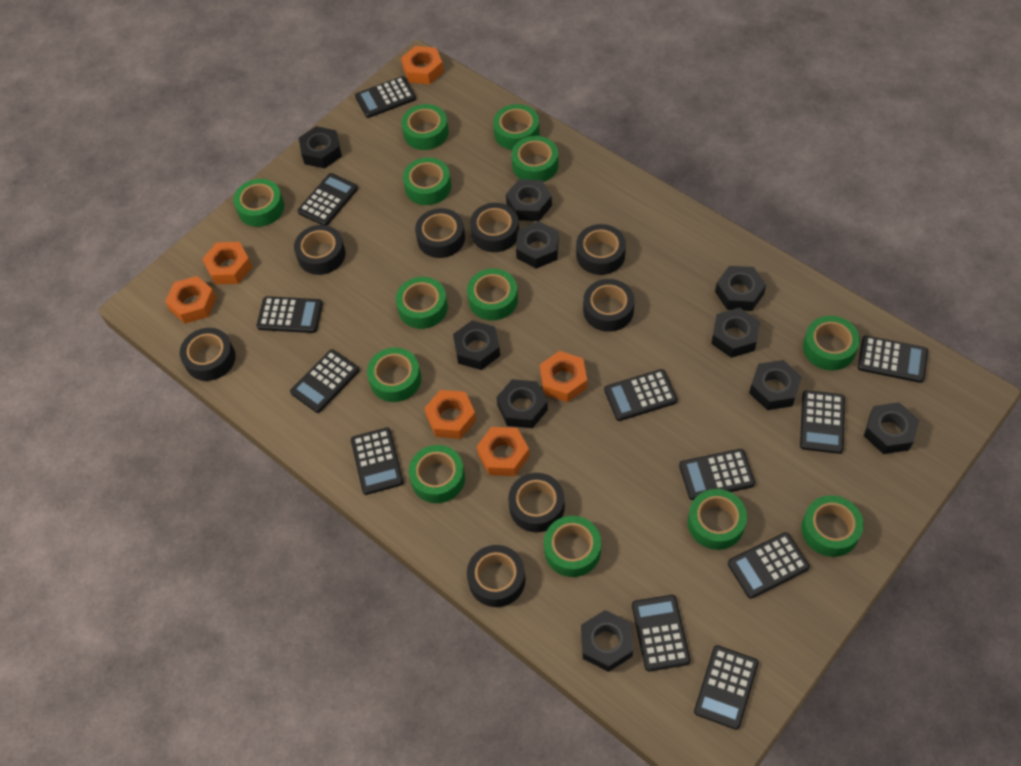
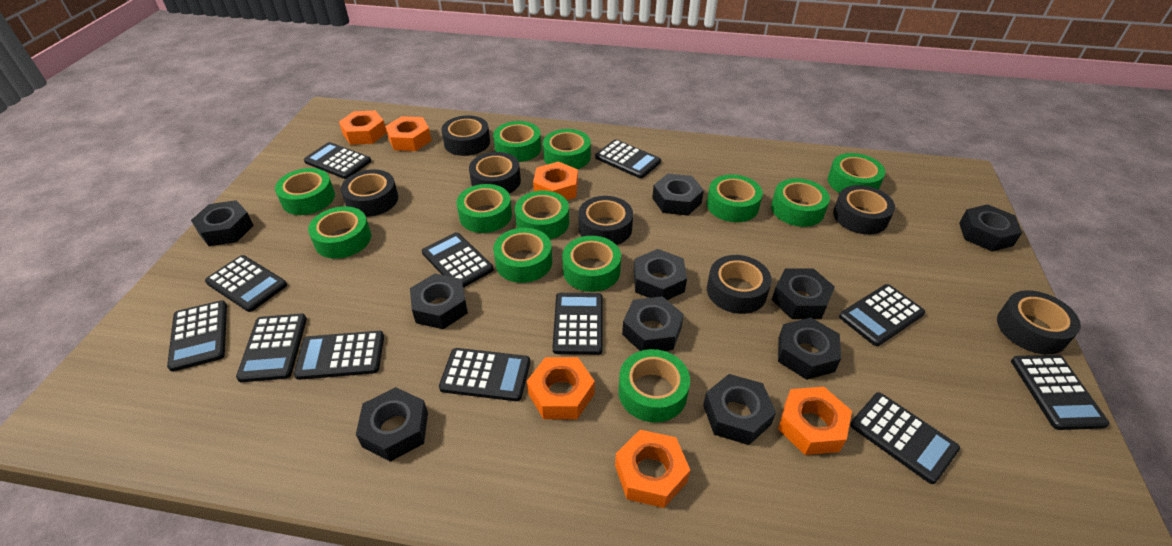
black tape: 8 -> 7
green tape: 13 -> 12

